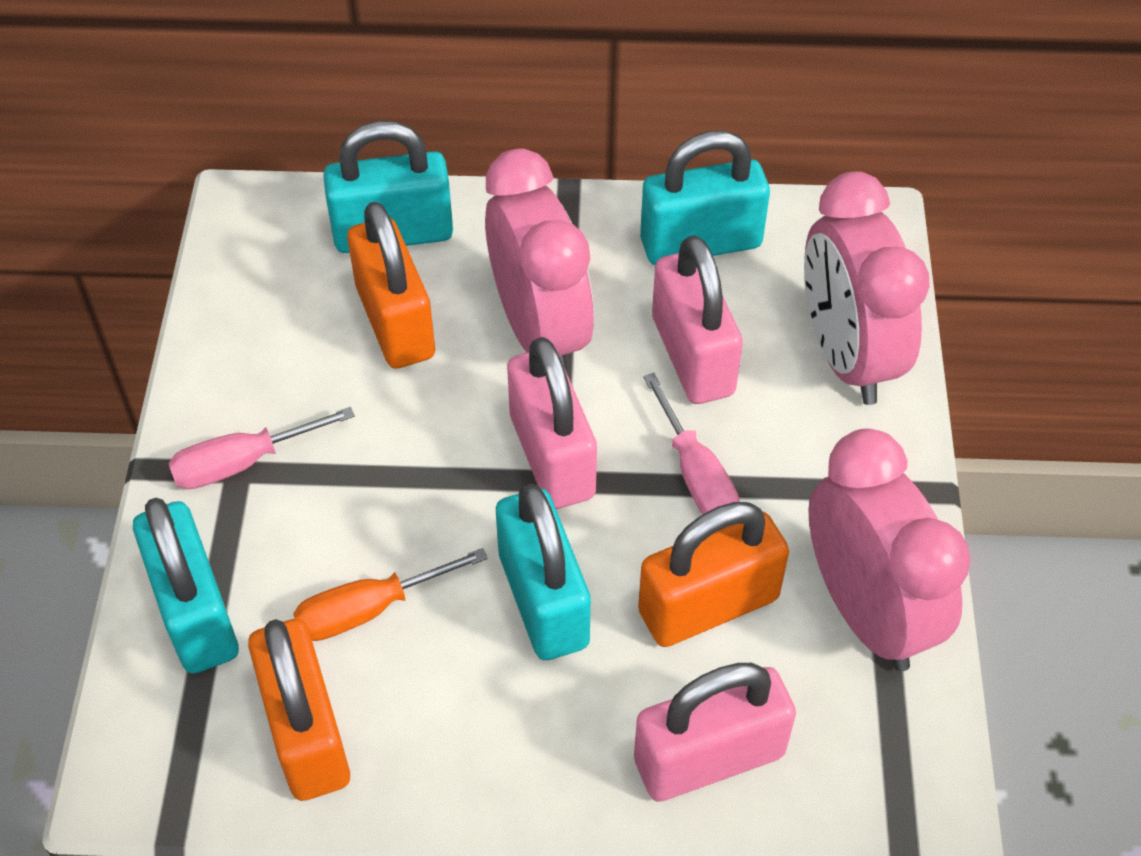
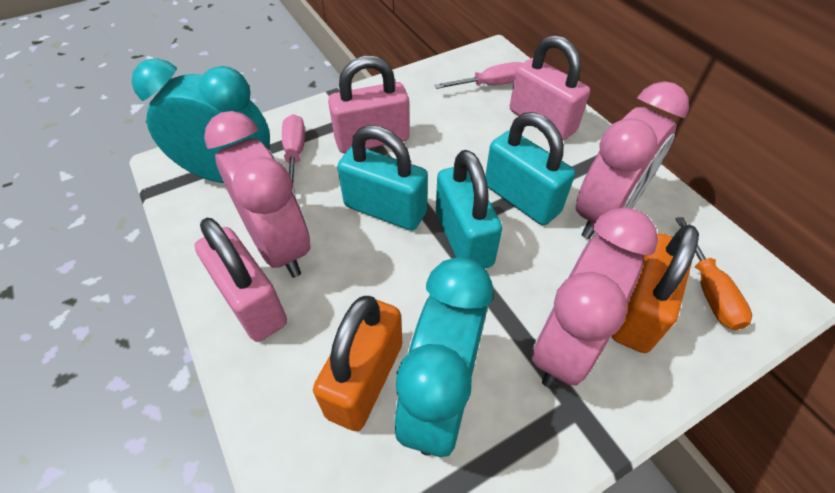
orange padlock: 3 -> 2
turquoise clock: 0 -> 2
turquoise padlock: 4 -> 3

